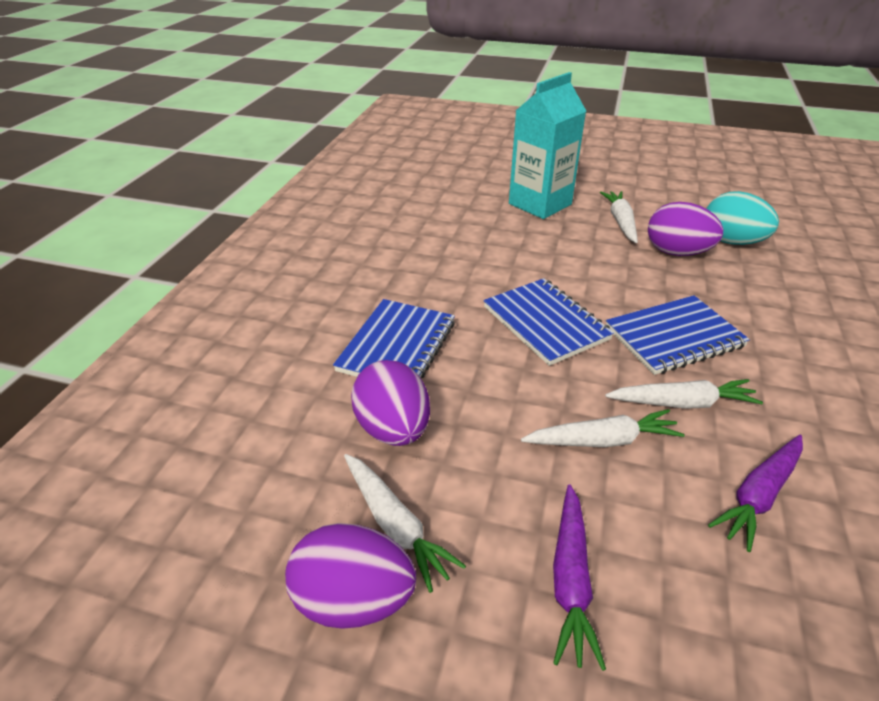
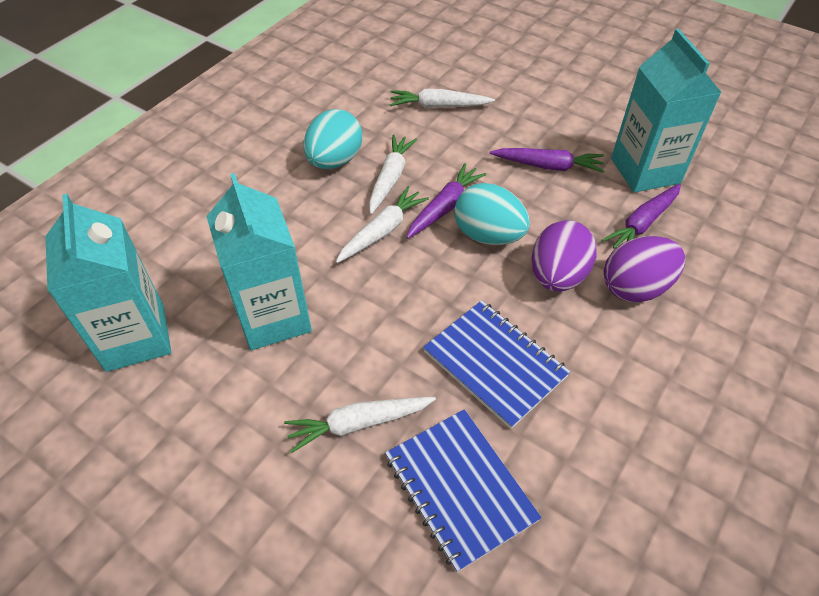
blue notebook: 3 -> 2
purple carrot: 2 -> 3
purple egg: 3 -> 2
turquoise carton: 1 -> 3
turquoise egg: 1 -> 2

